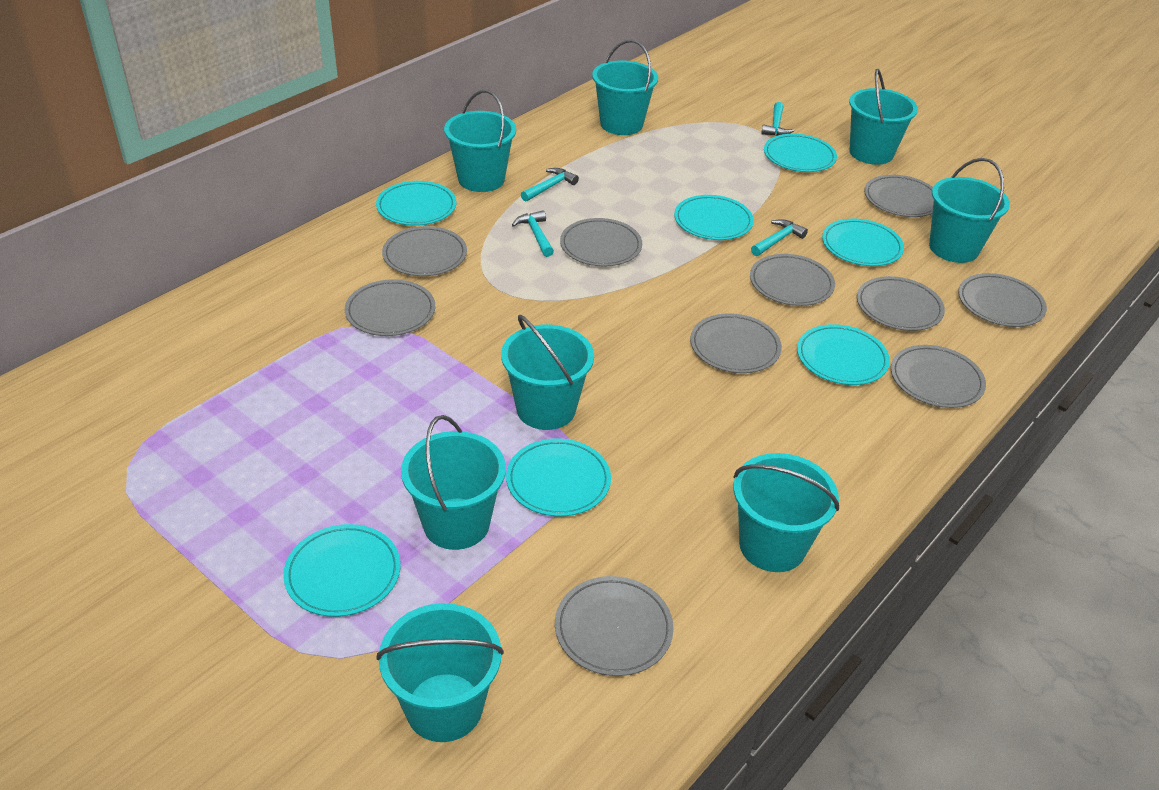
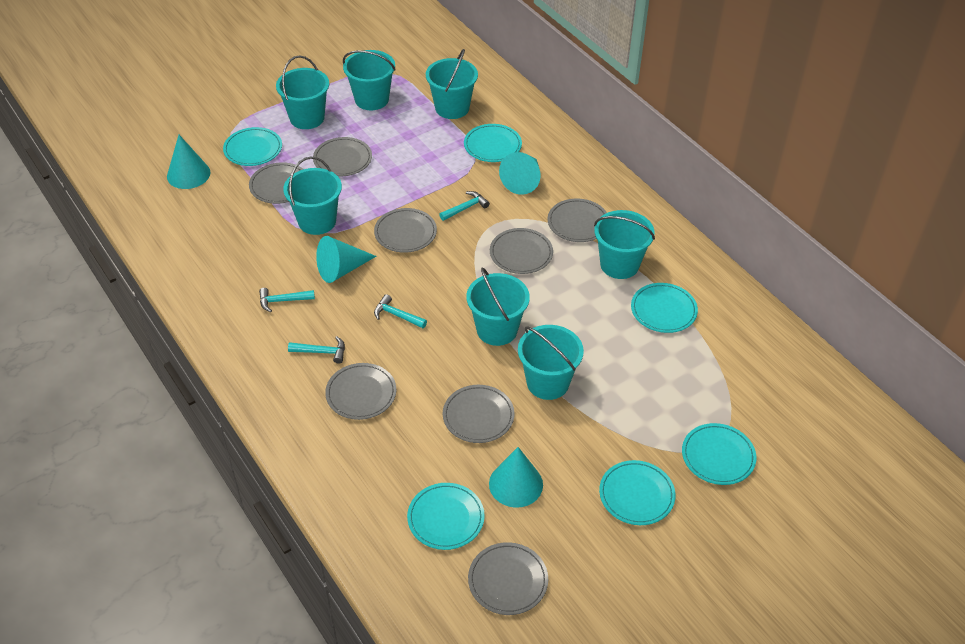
grey plate: 10 -> 8
turquoise bucket: 8 -> 7
turquoise cone: 0 -> 4
turquoise plate: 7 -> 6

